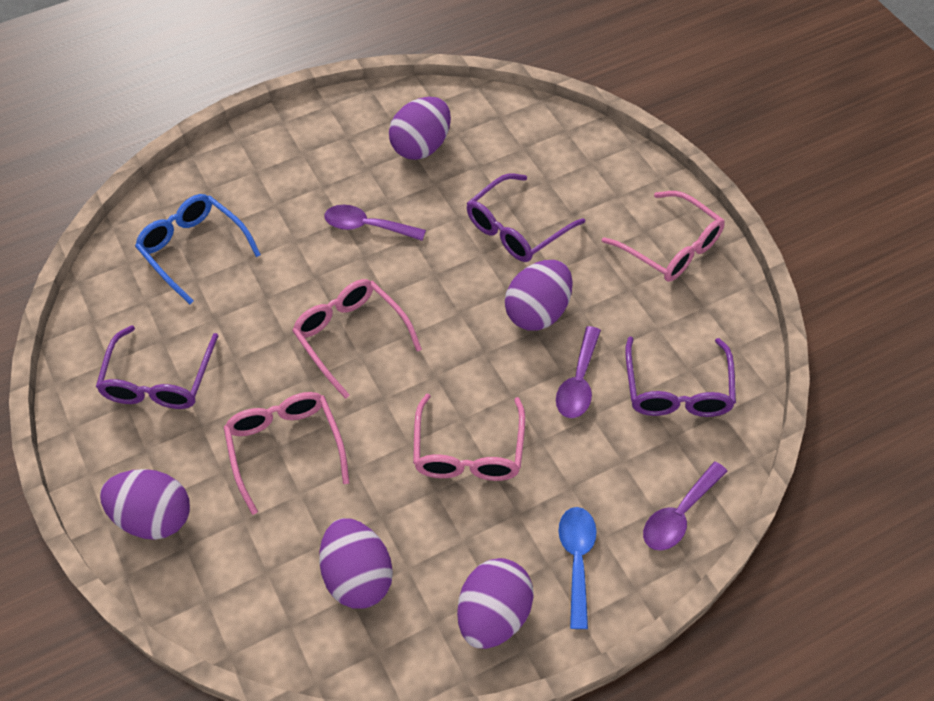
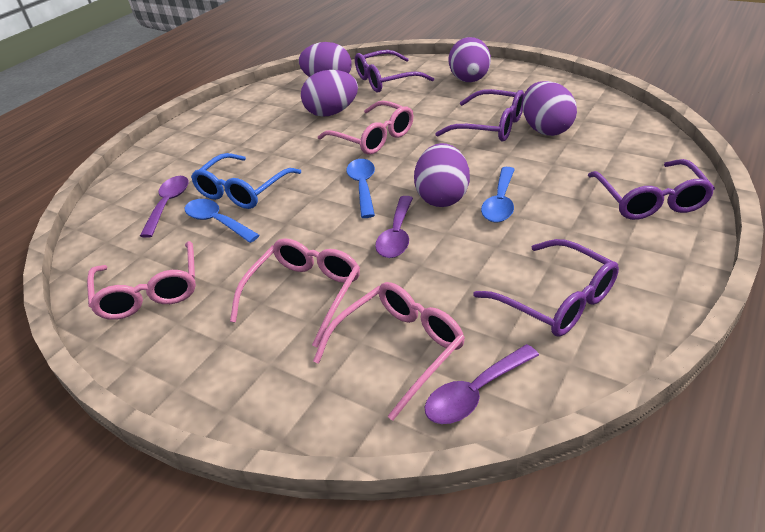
blue spoon: 1 -> 3
purple glasses: 3 -> 4

